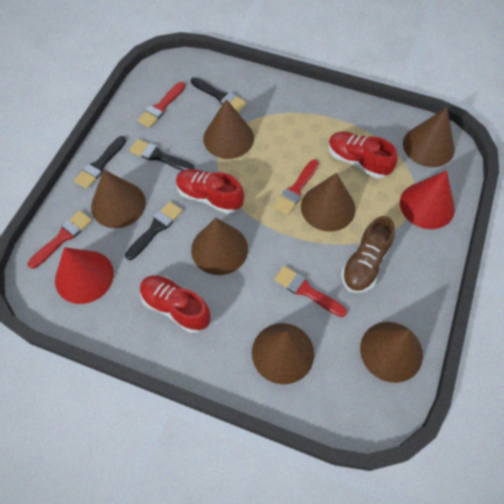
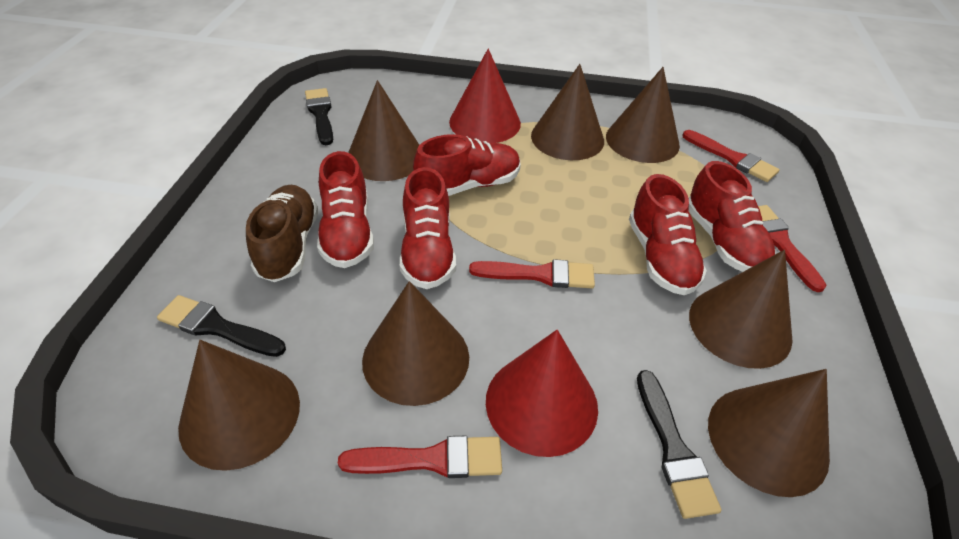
black brush: 4 -> 3
red shoe: 3 -> 5

